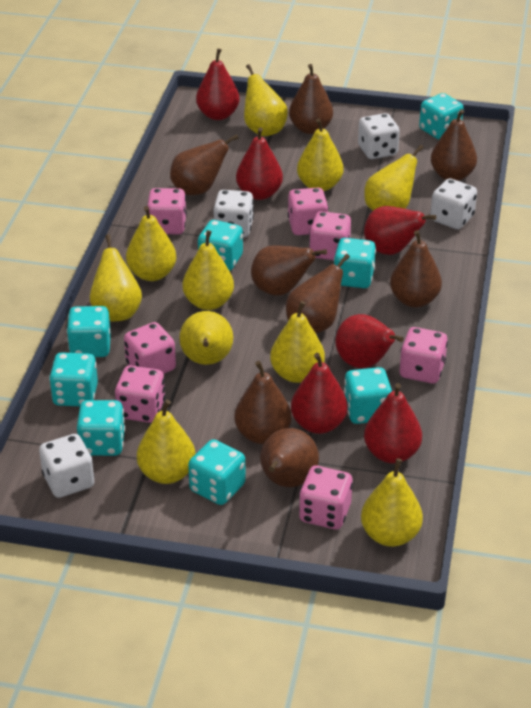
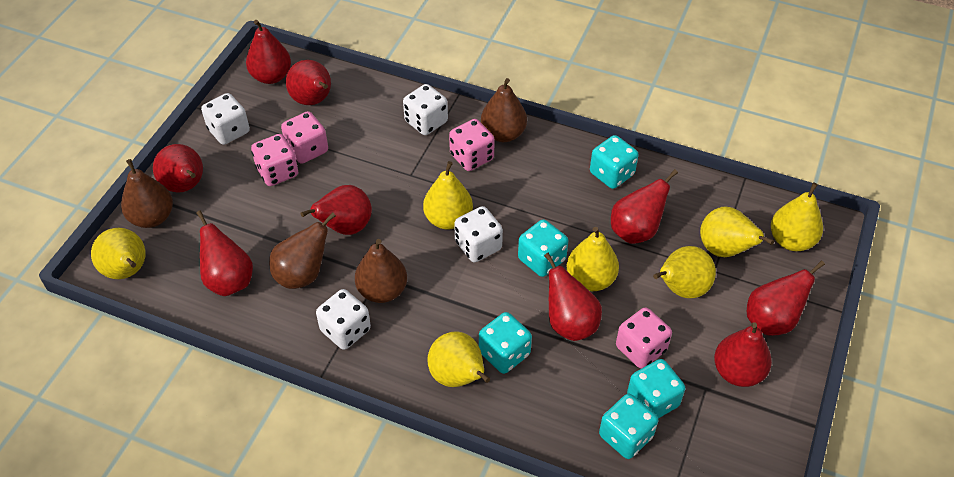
brown pear: 8 -> 4
pink dice: 7 -> 4
red pear: 6 -> 9
turquoise dice: 8 -> 5
yellow pear: 10 -> 7

